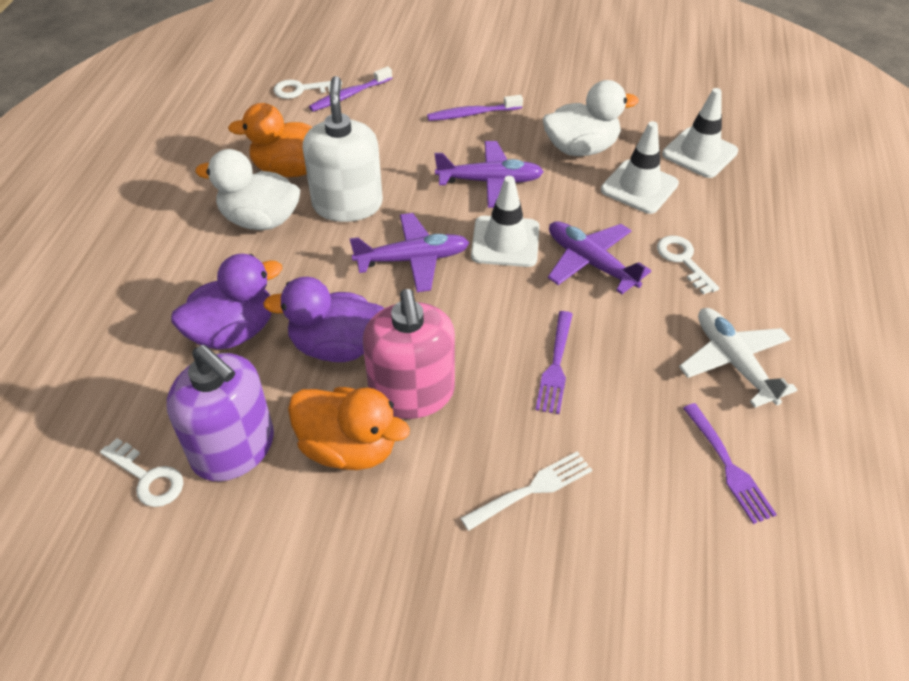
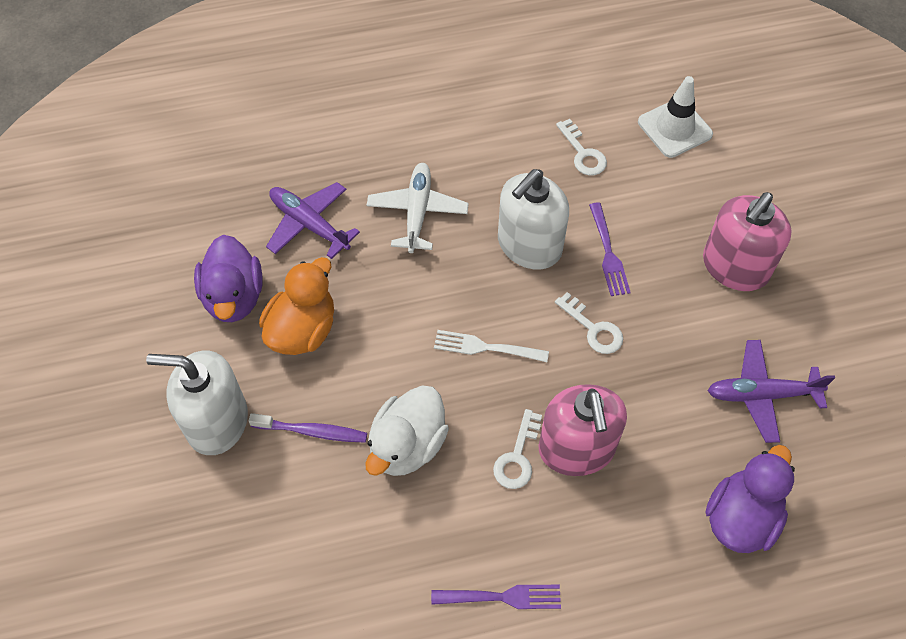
orange duck: 2 -> 1
pink soap dispenser: 1 -> 2
purple plane: 3 -> 2
purple soap dispenser: 1 -> 0
purple toothbrush: 2 -> 1
white duck: 2 -> 1
white soap dispenser: 1 -> 2
white traffic cone: 3 -> 1

